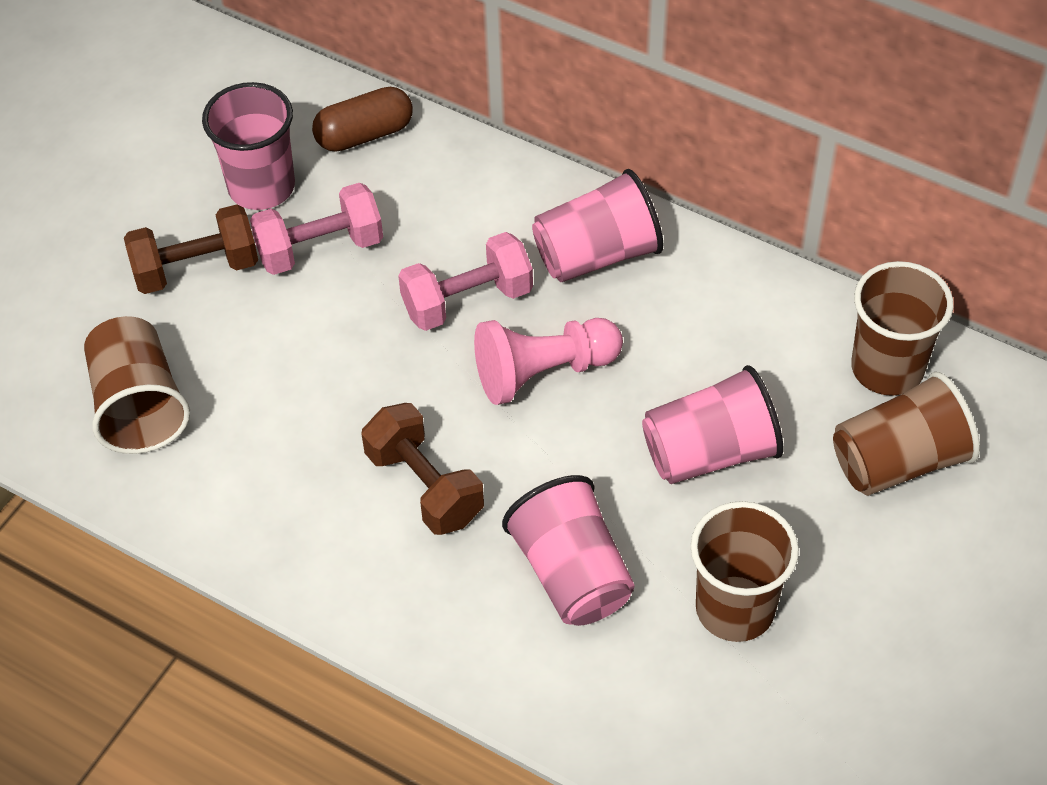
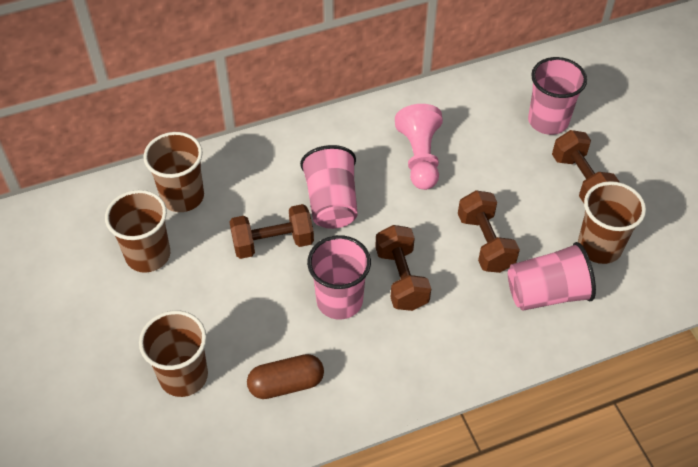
brown dumbbell: 2 -> 4
pink dumbbell: 2 -> 0

